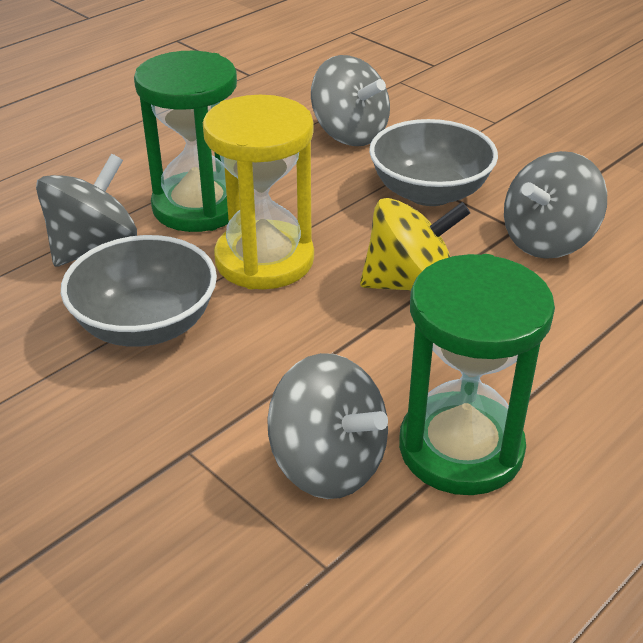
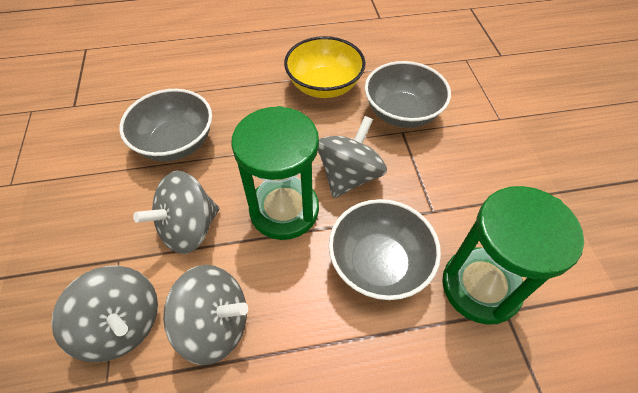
grey bowl: 2 -> 3
yellow bowl: 0 -> 1
yellow hourglass: 1 -> 0
yellow spinning top: 1 -> 0

